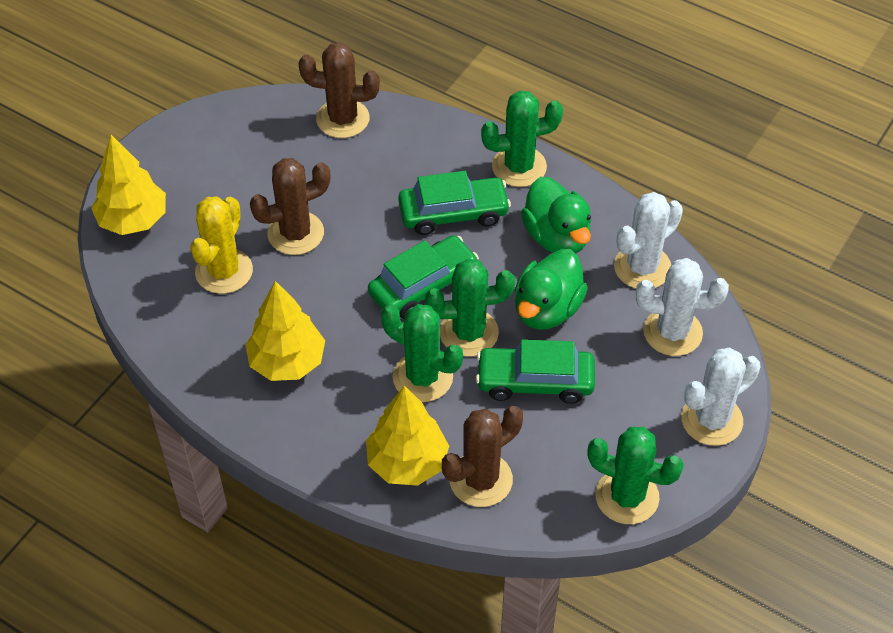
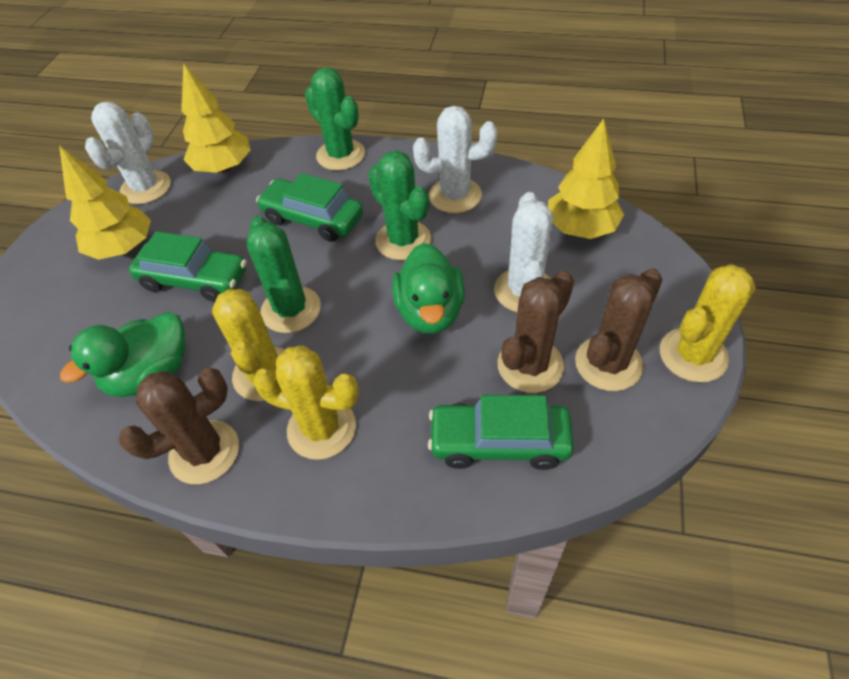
green cactus: 4 -> 3
yellow cactus: 1 -> 3

